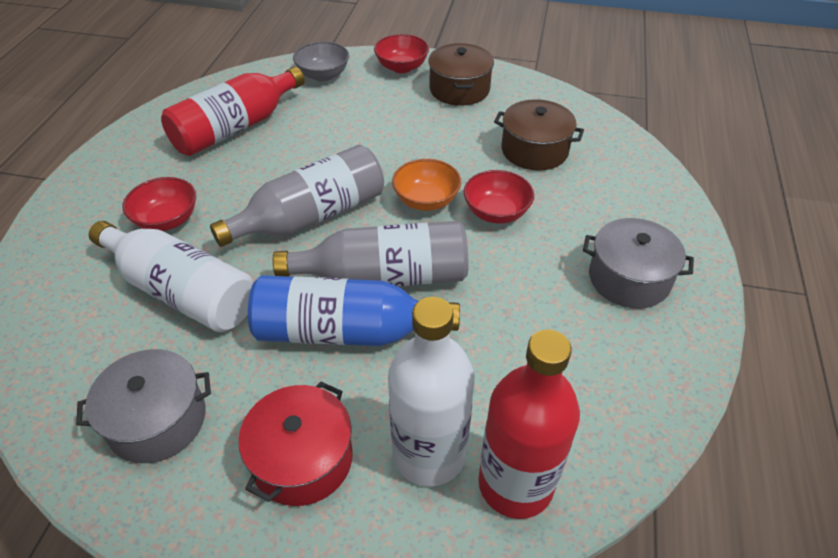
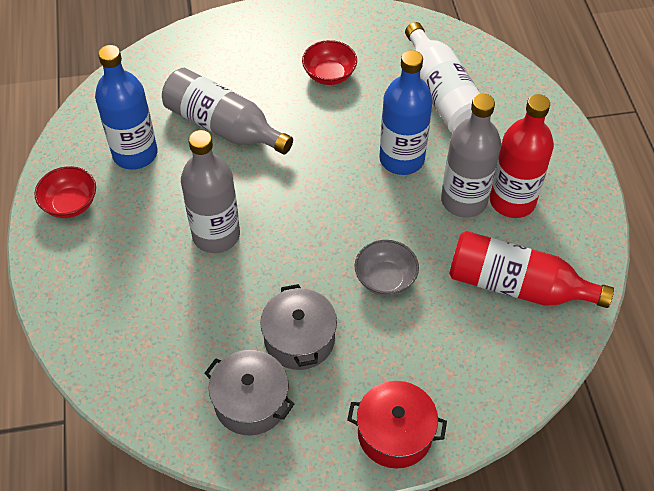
blue bottle: 1 -> 2
brown pot: 2 -> 0
grey bottle: 2 -> 3
orange bowl: 1 -> 0
red bowl: 3 -> 2
white bottle: 2 -> 1

